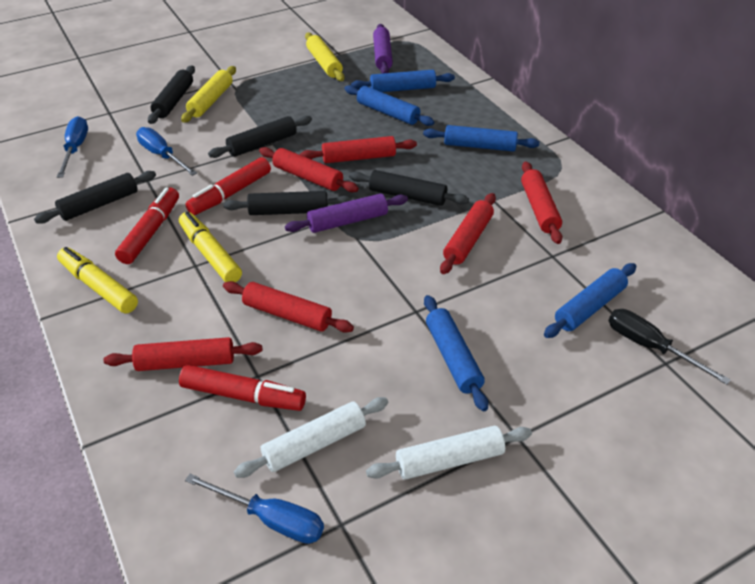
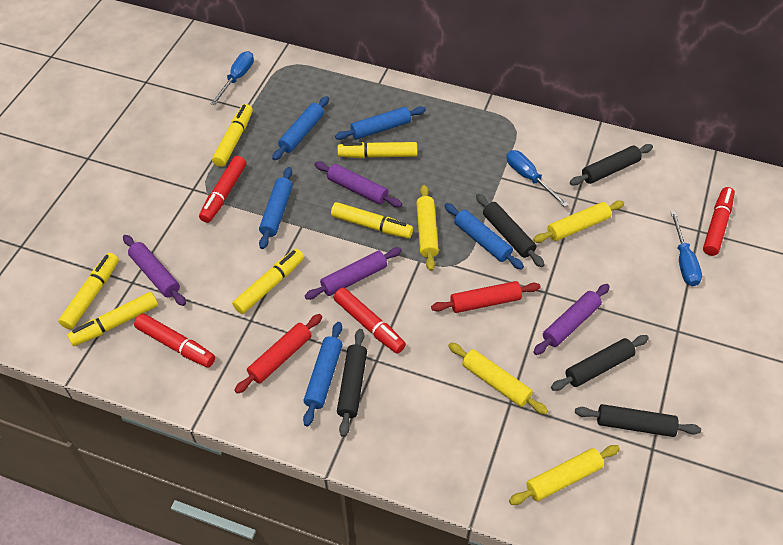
black screwdriver: 1 -> 0
purple rolling pin: 2 -> 4
red marker: 3 -> 4
red rolling pin: 6 -> 2
white rolling pin: 2 -> 0
yellow marker: 2 -> 6
yellow rolling pin: 2 -> 4

